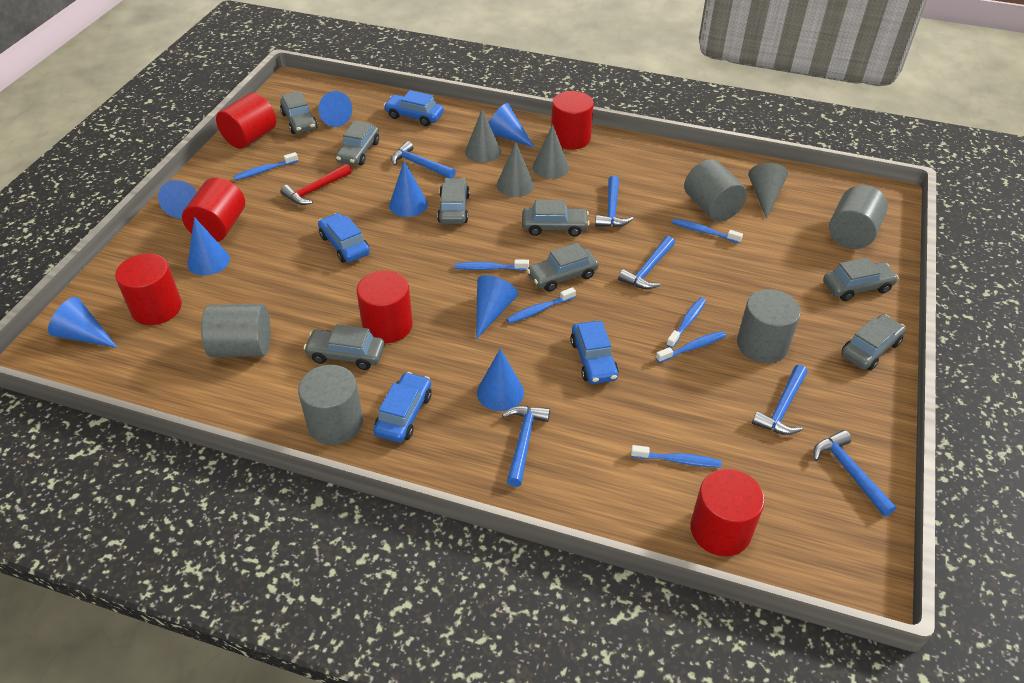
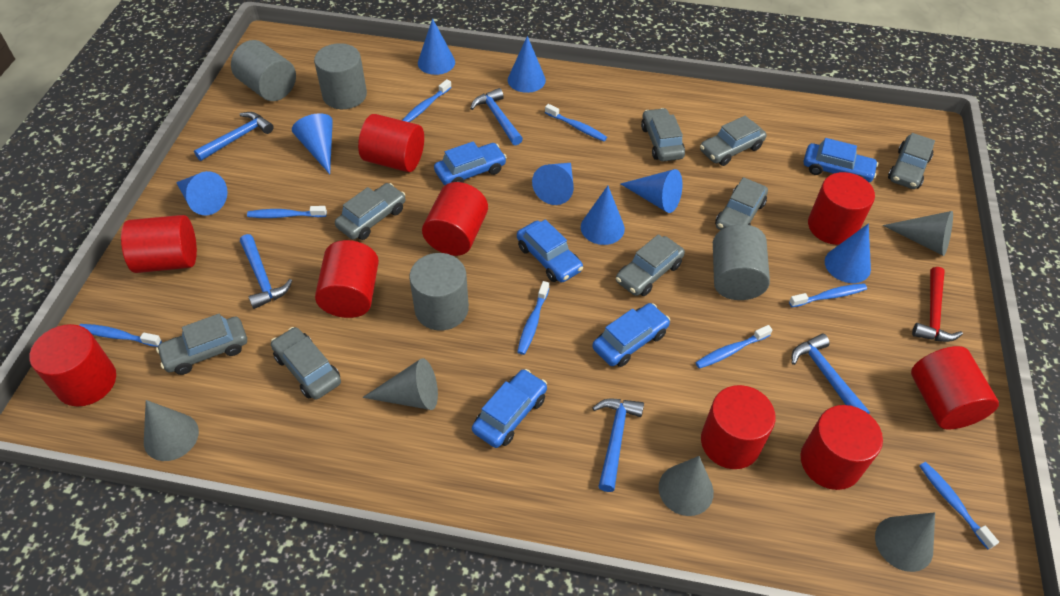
blue car: 4 -> 5
blue hammer: 6 -> 5
blue toothbrush: 7 -> 8
grey cone: 4 -> 5
grey cylinder: 5 -> 4
red cylinder: 6 -> 9

